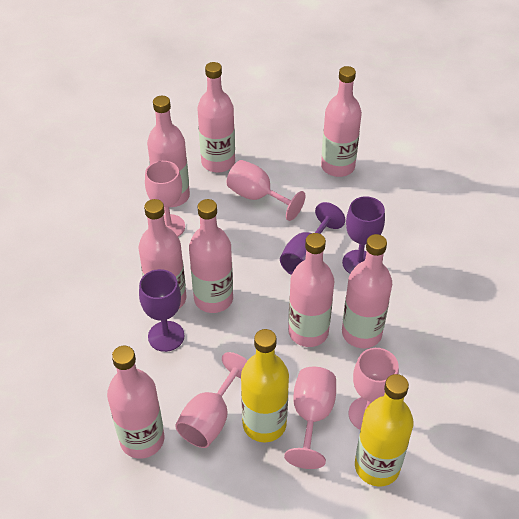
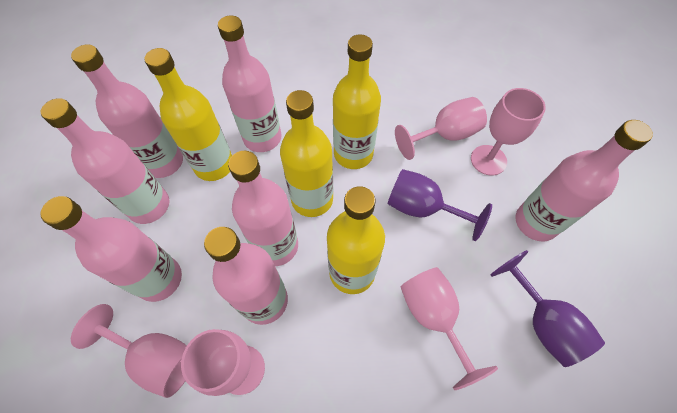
pink bottle: 8 -> 7
purple goblet: 3 -> 2
yellow bottle: 2 -> 4

